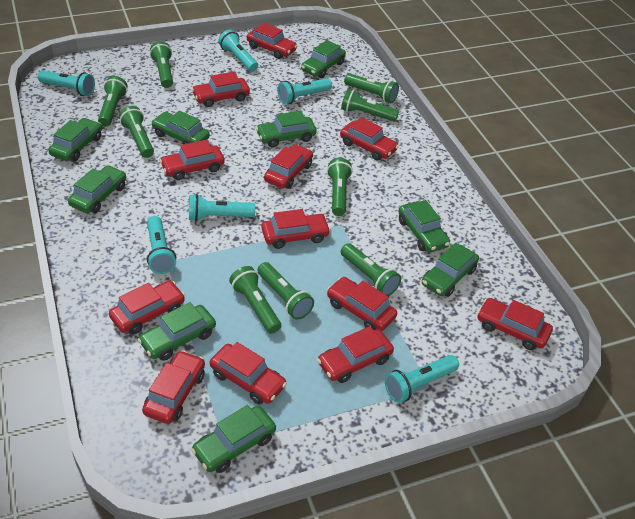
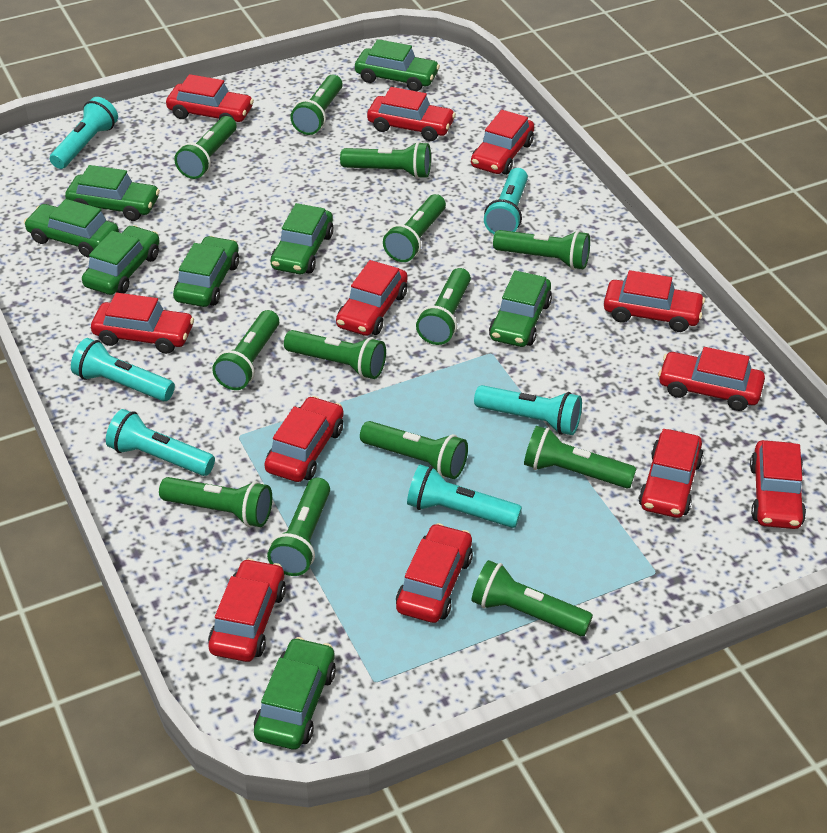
green car: 9 -> 8
green flashlight: 9 -> 13

